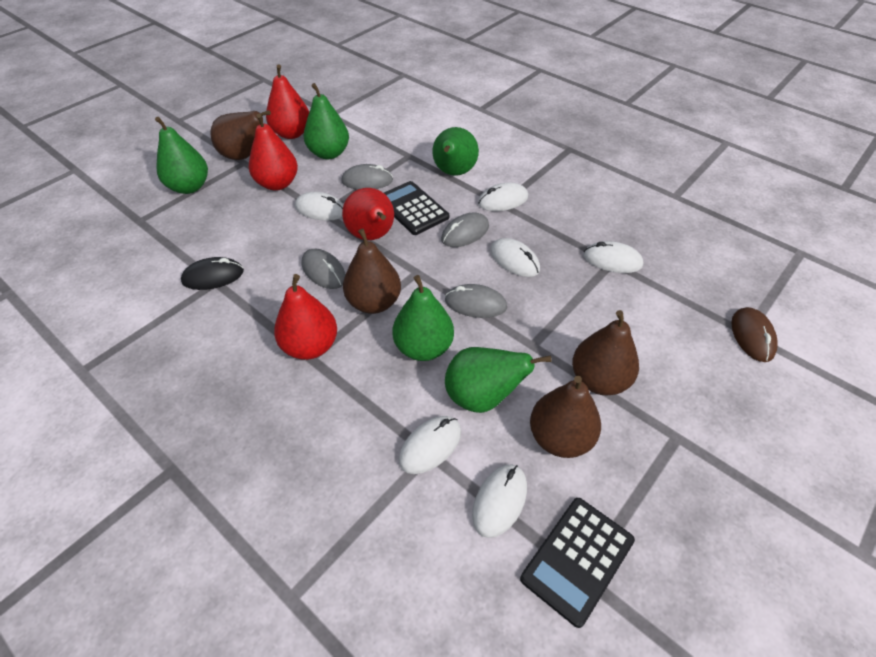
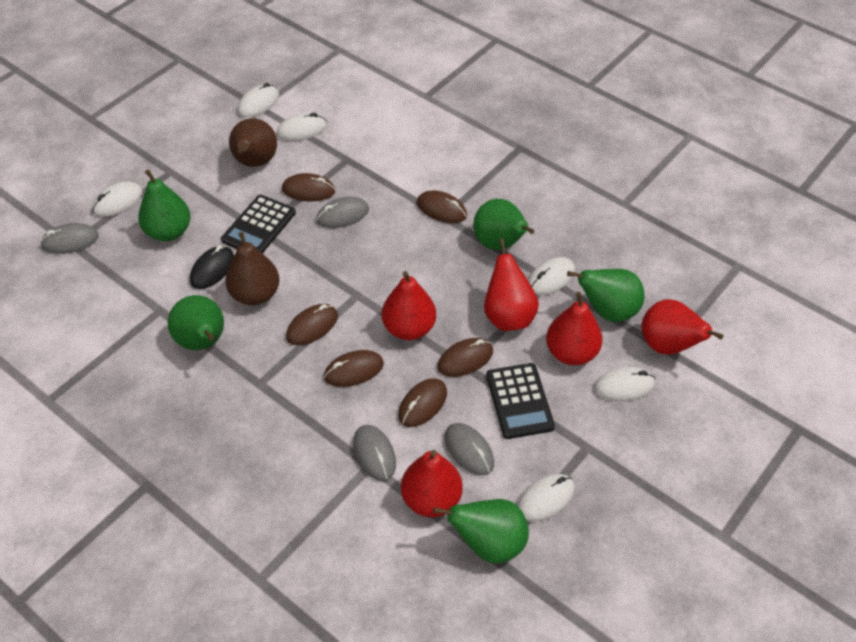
brown mouse: 1 -> 6
brown pear: 4 -> 2
red pear: 4 -> 5

